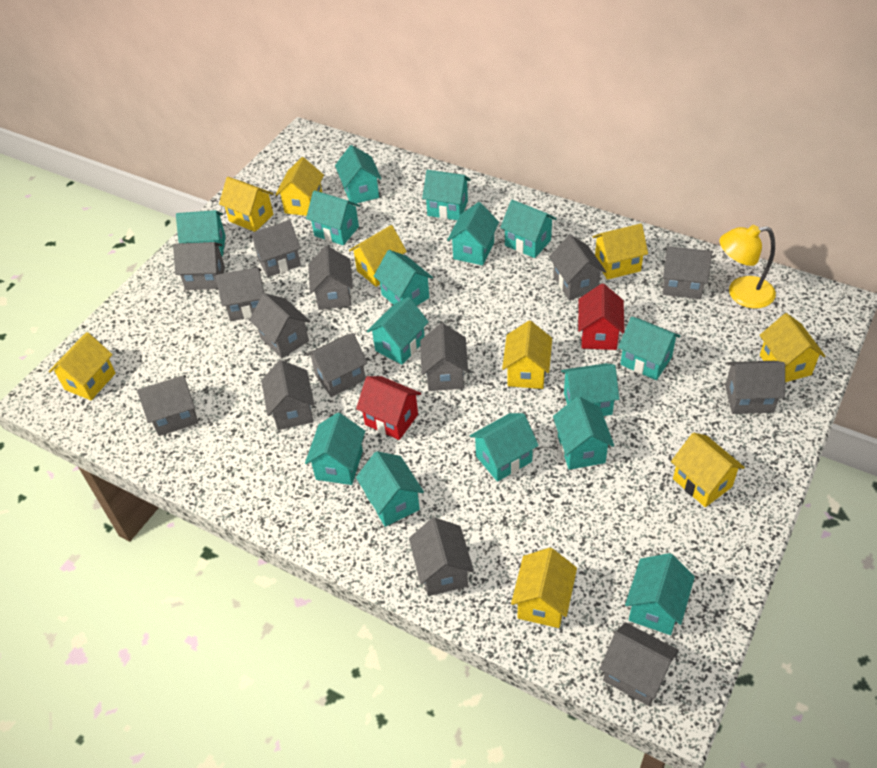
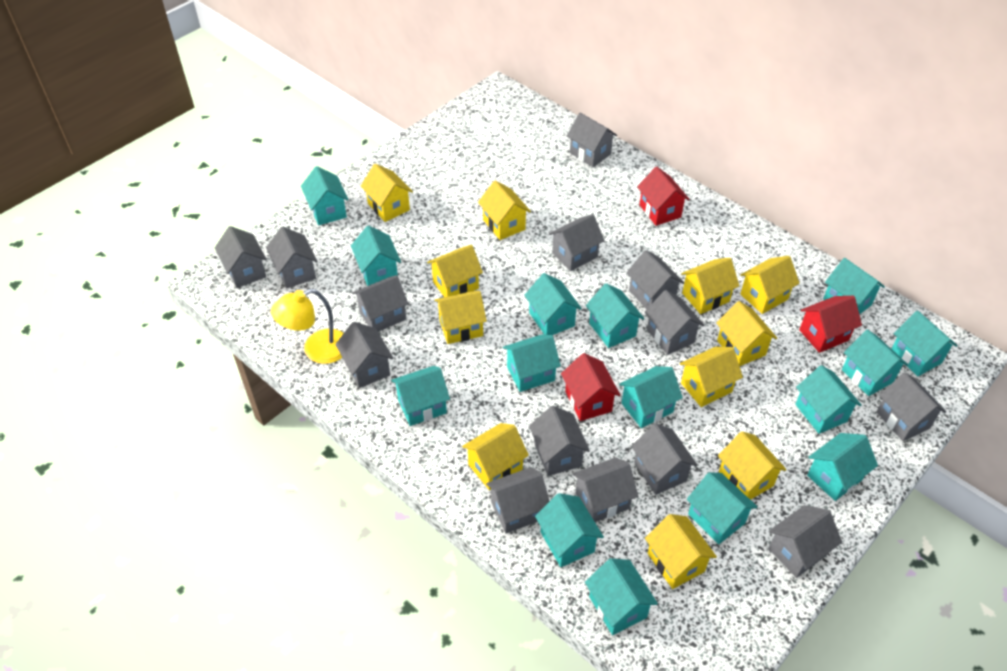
red house: 2 -> 3
yellow house: 9 -> 11

